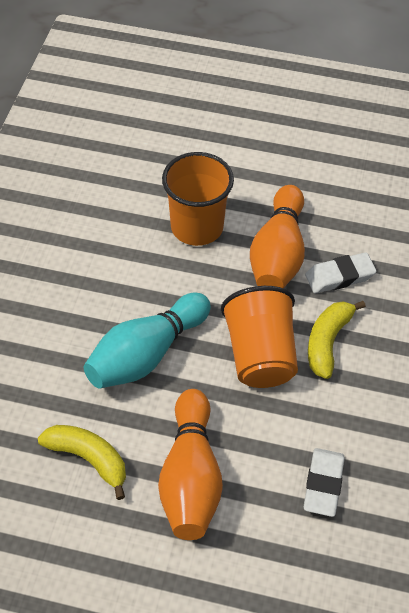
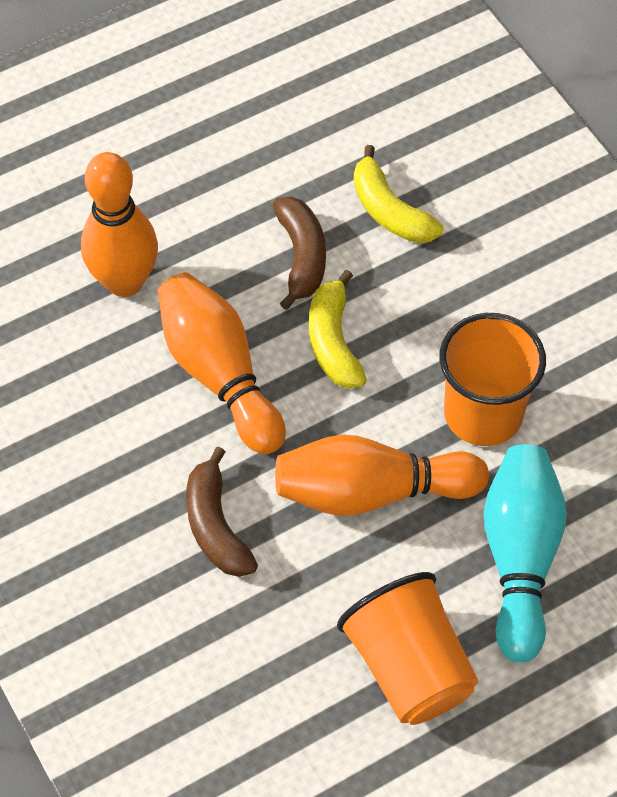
brown banana: 0 -> 2
orange bowling pin: 2 -> 3
white eraser: 2 -> 0

